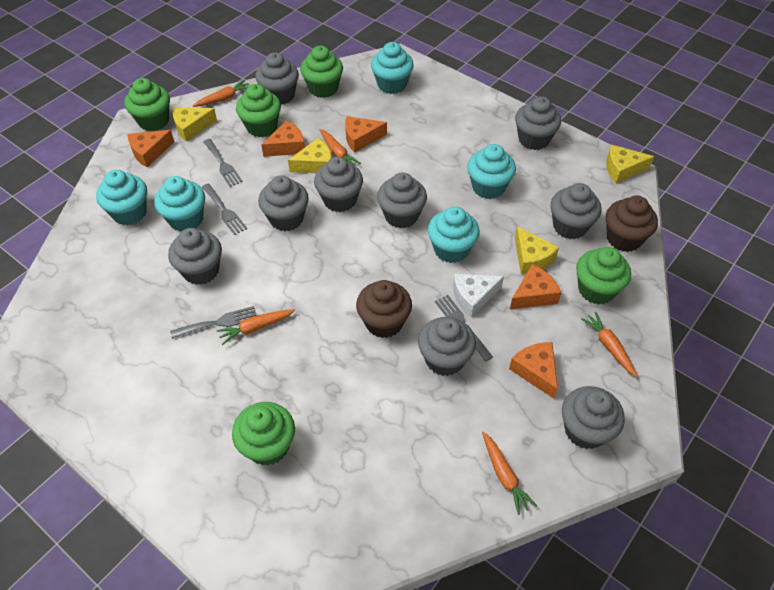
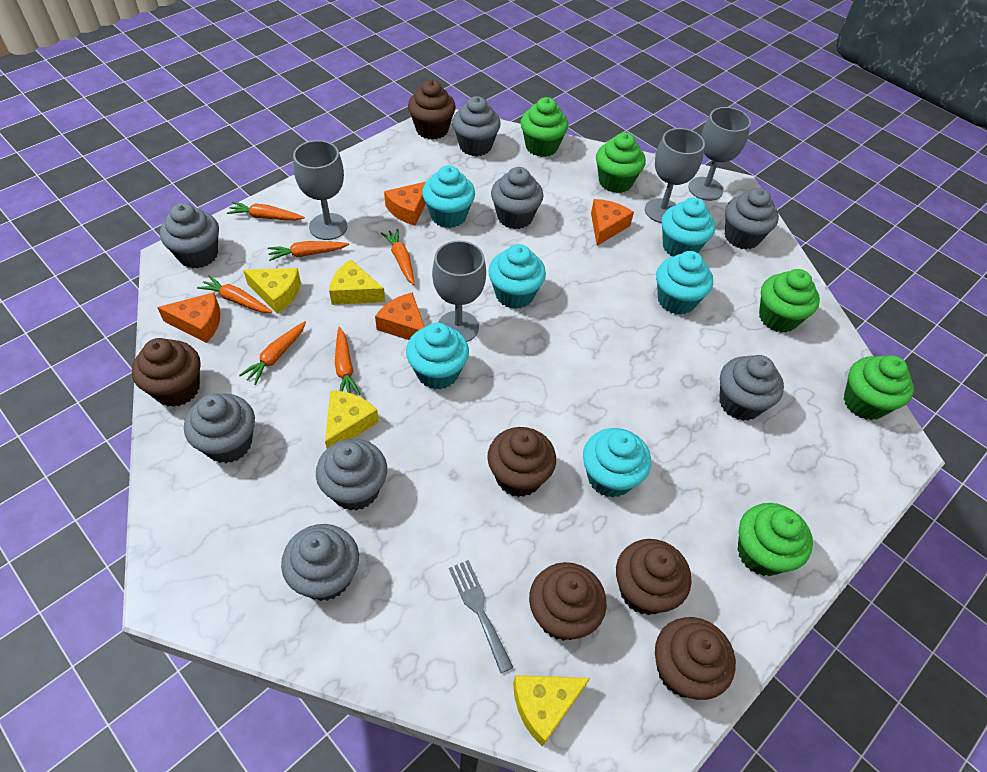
brown cupcake: 2 -> 6
grey cupcake: 9 -> 8
grey fork: 4 -> 1
grey goblet: 0 -> 4
orange carrot: 5 -> 6
orange cheese: 5 -> 4
turquoise cupcake: 5 -> 6
white cheese: 1 -> 0

